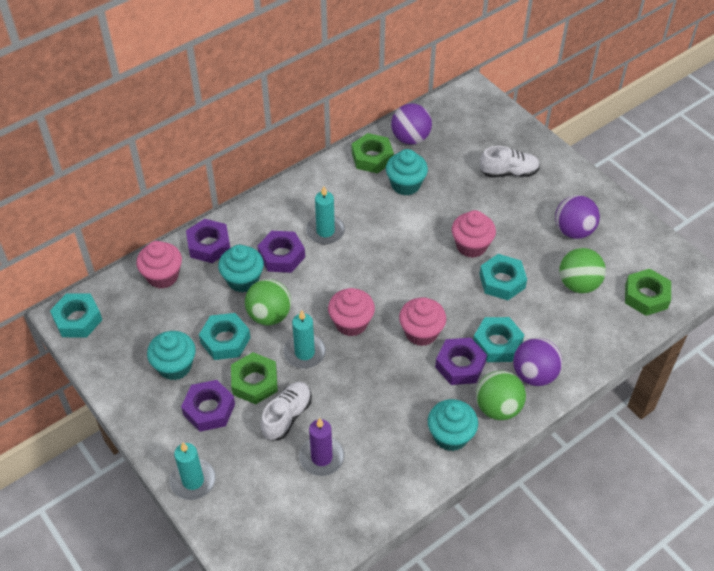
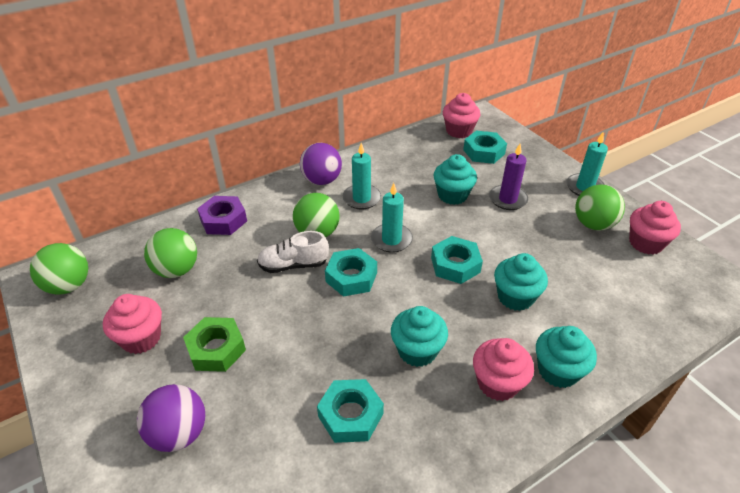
green ball: 3 -> 4
green nut: 3 -> 1
purple ball: 3 -> 2
purple nut: 4 -> 1
white shoe: 2 -> 1

